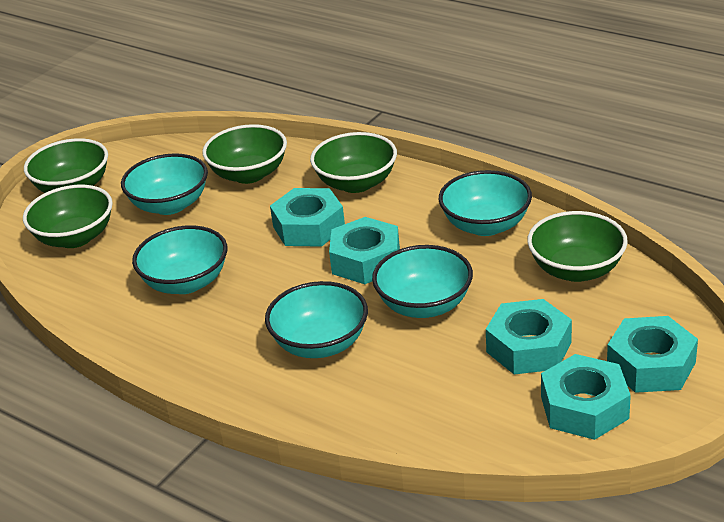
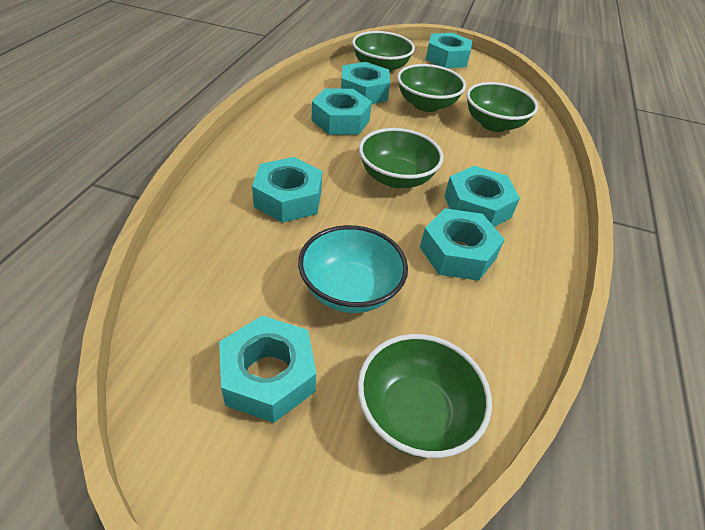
turquoise bowl: 5 -> 1
turquoise nut: 5 -> 7

